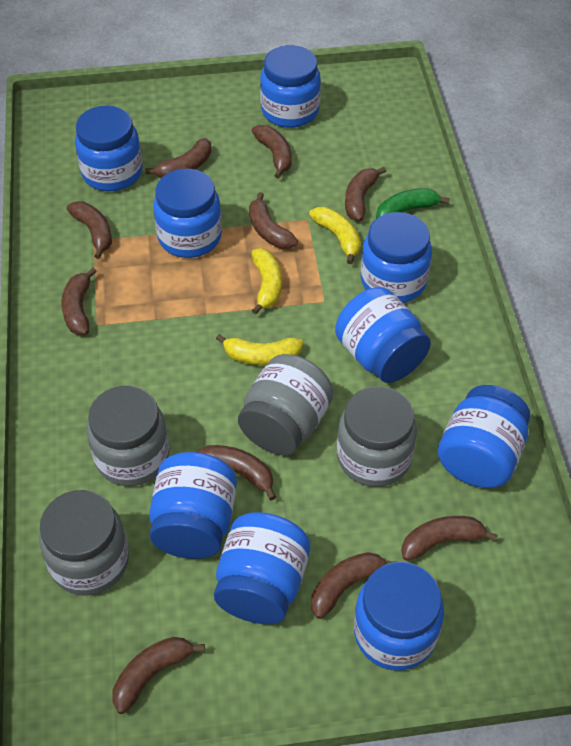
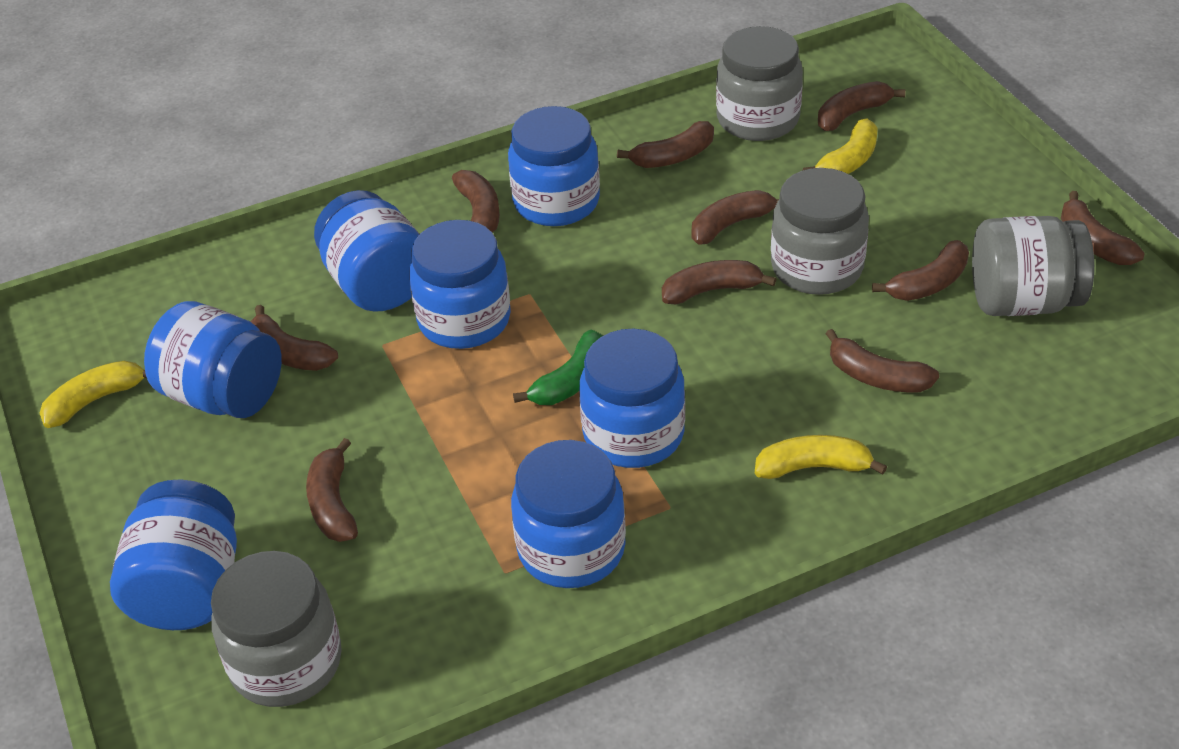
blue jar: 9 -> 7

